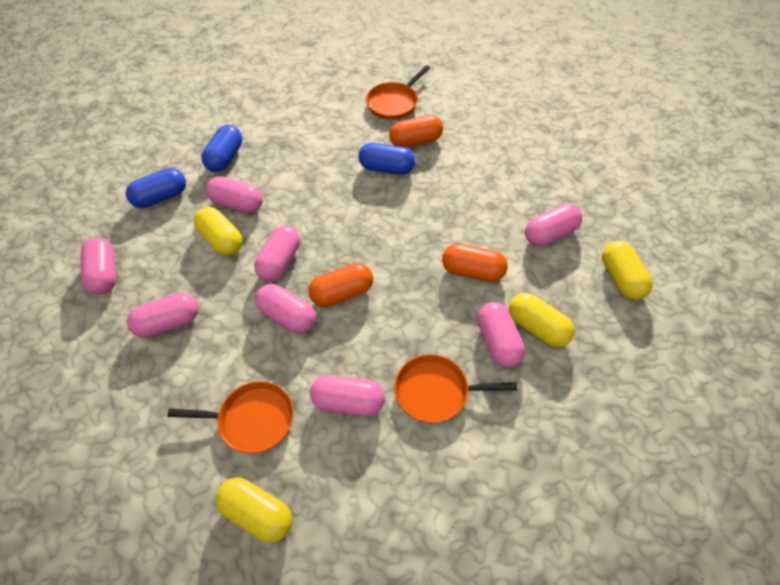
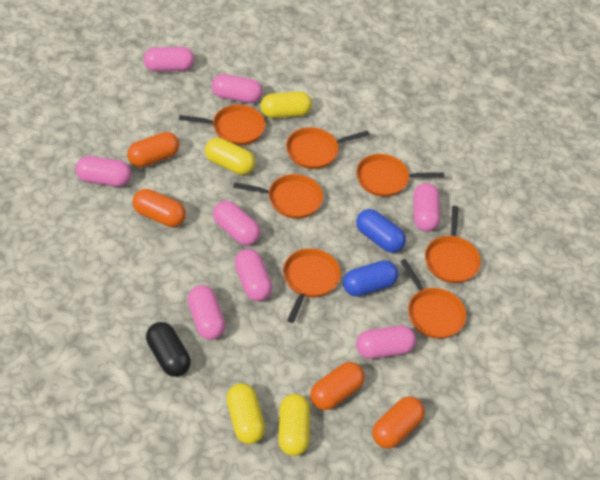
black capsule: 0 -> 1
blue capsule: 3 -> 2
orange capsule: 3 -> 4
orange pan: 3 -> 7

